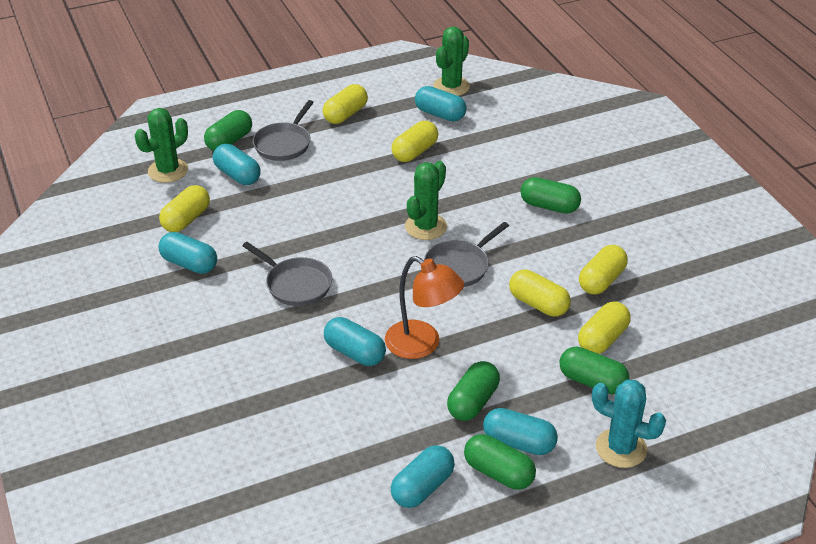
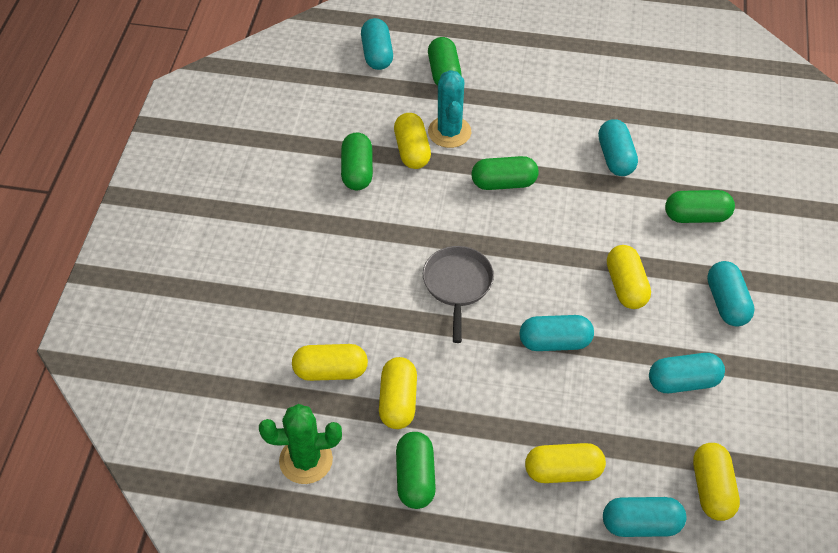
green cactus: 3 -> 1
grey pan: 3 -> 1
orange lamp: 1 -> 0

